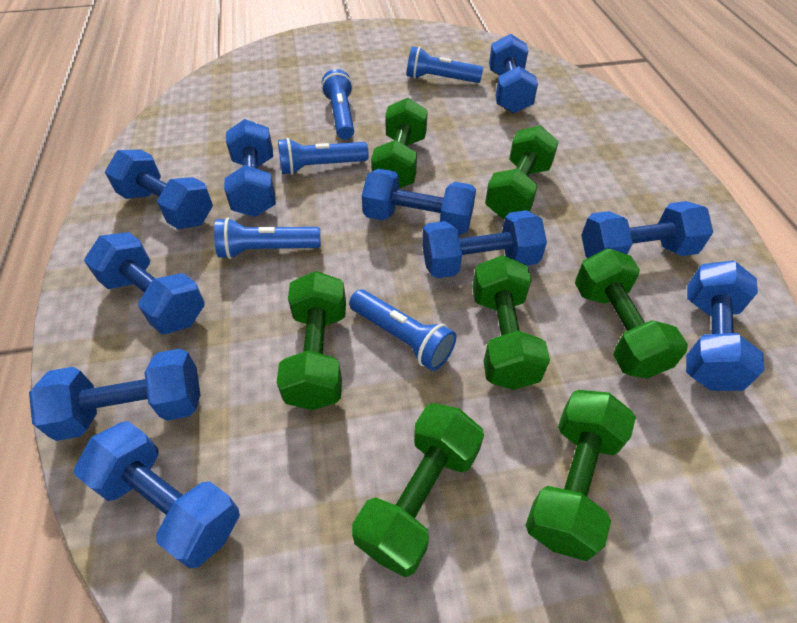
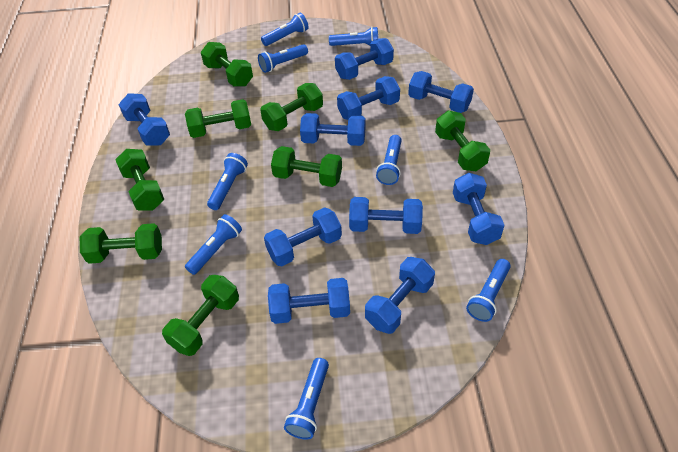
blue flashlight: 5 -> 8
green dumbbell: 7 -> 8

